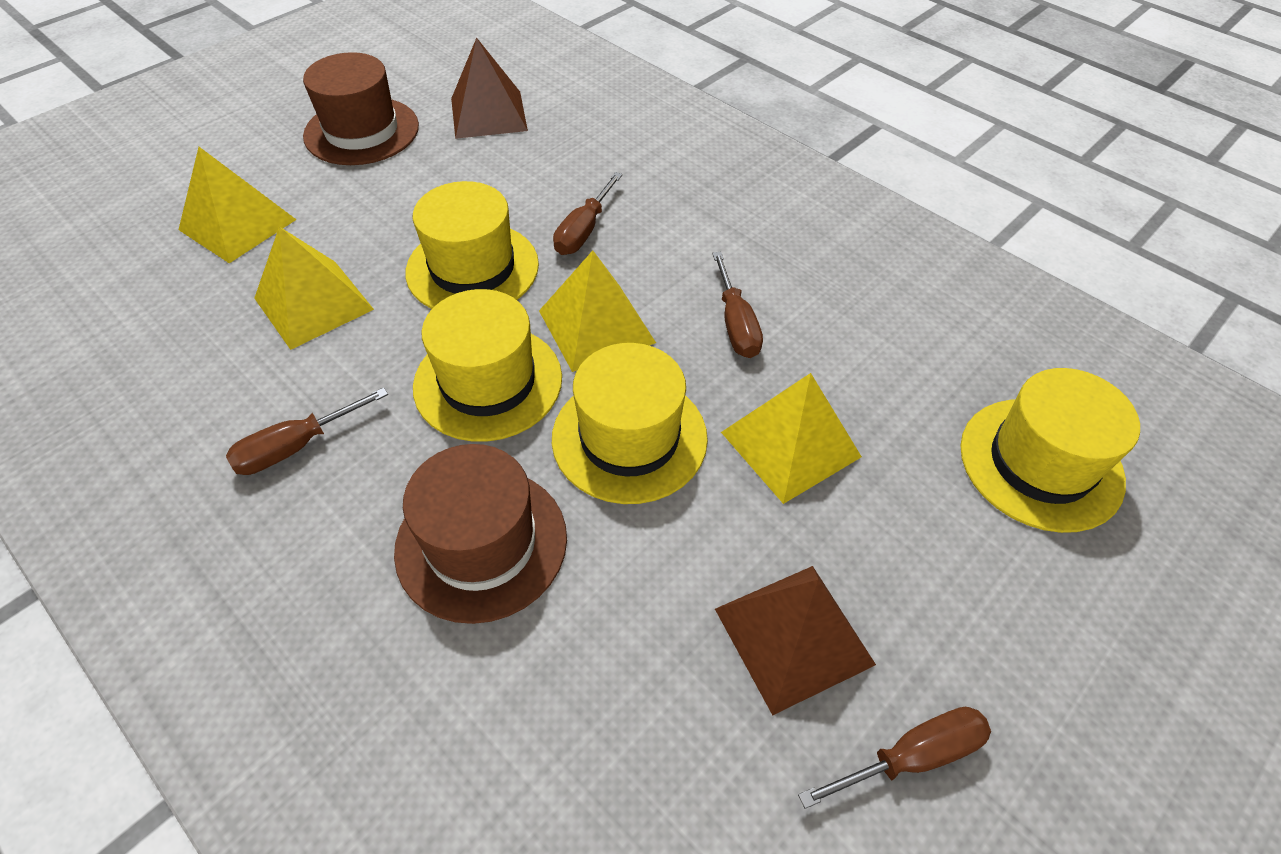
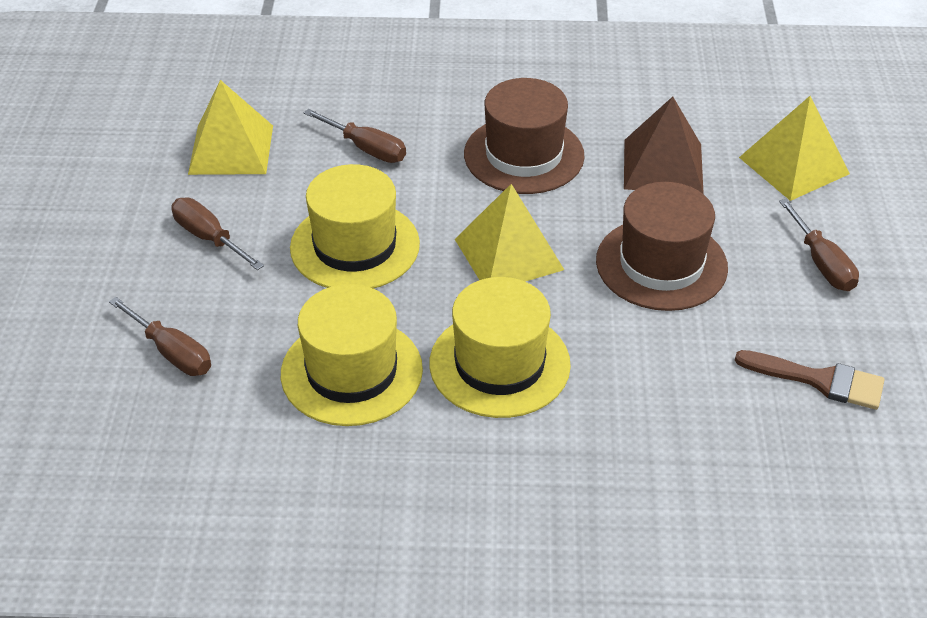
brown brush: 0 -> 1
brown pyramid: 2 -> 1
yellow hat: 4 -> 3
yellow pyramid: 4 -> 3

